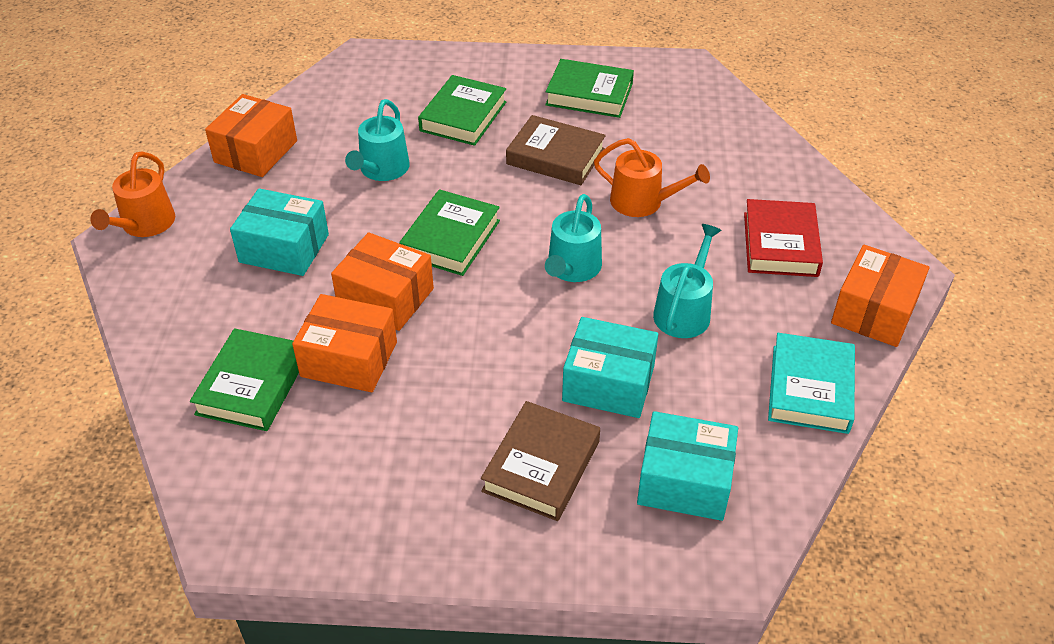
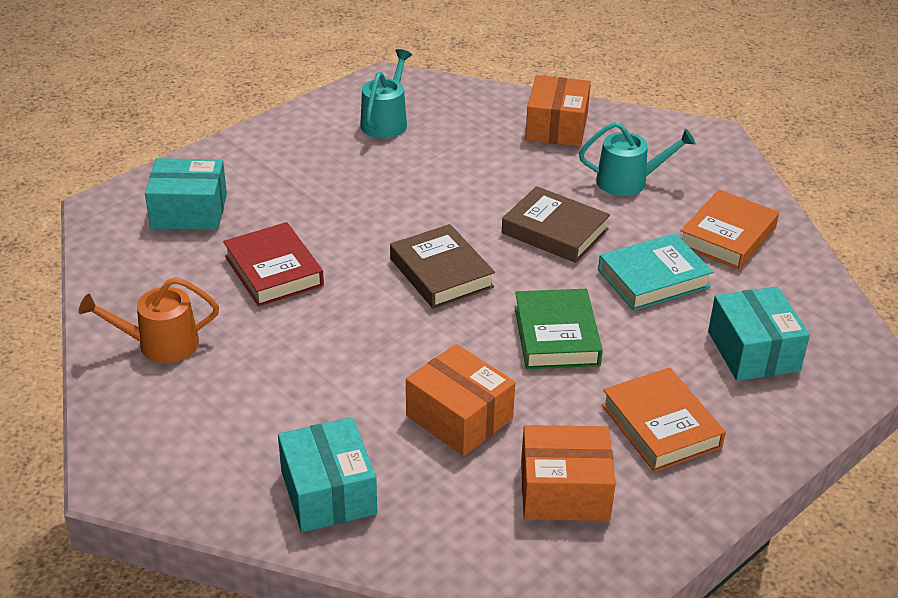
green book: 4 -> 1
orange book: 0 -> 2
orange box: 4 -> 3
orange watering can: 2 -> 1
turquoise watering can: 3 -> 2

